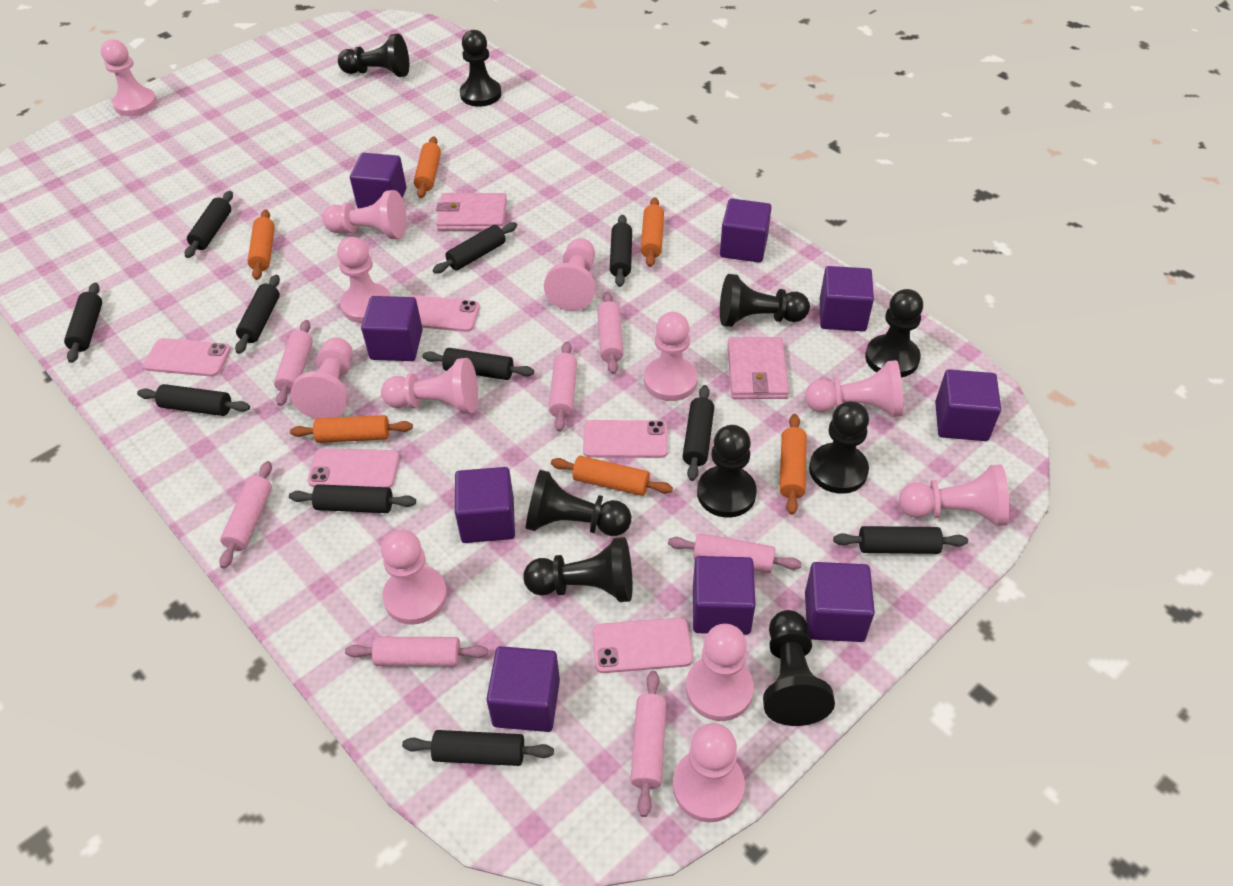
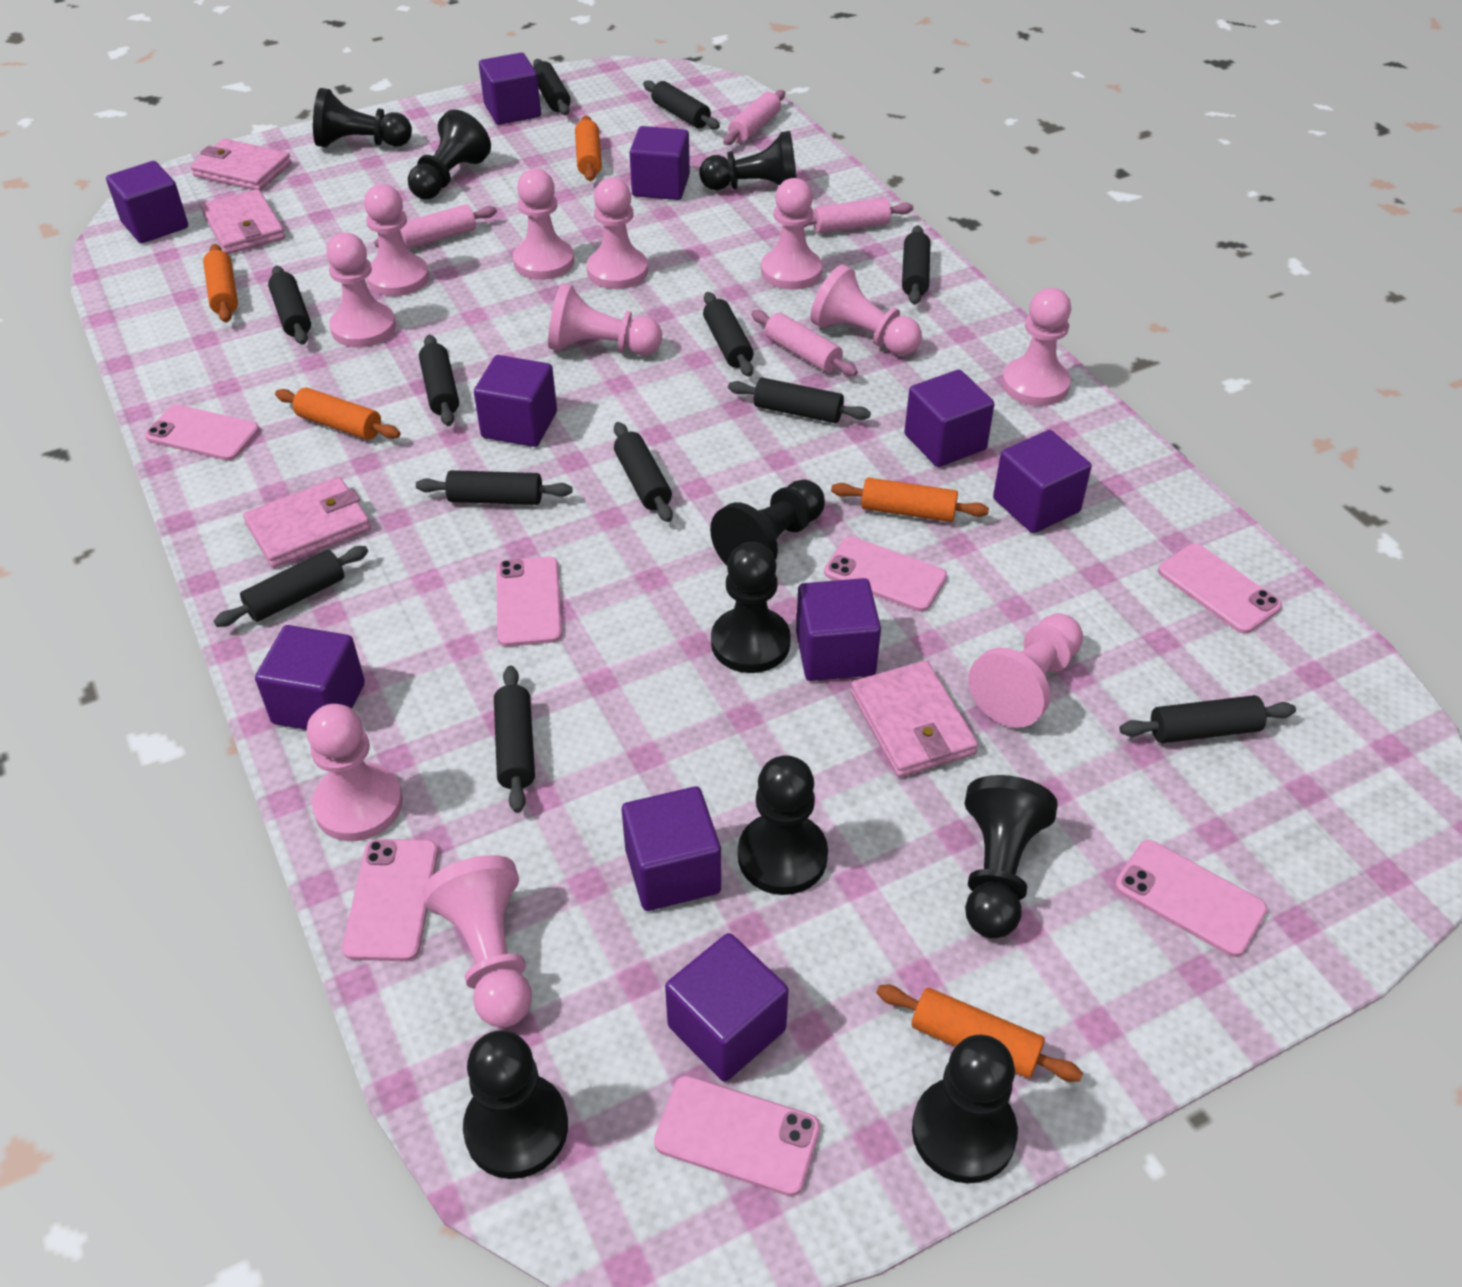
black rolling pin: 11 -> 12
orange rolling pin: 6 -> 5
pink pawn: 12 -> 11
pink phone: 5 -> 7
pink rolling pin: 7 -> 4
pink wallet: 2 -> 4
purple cube: 9 -> 10

